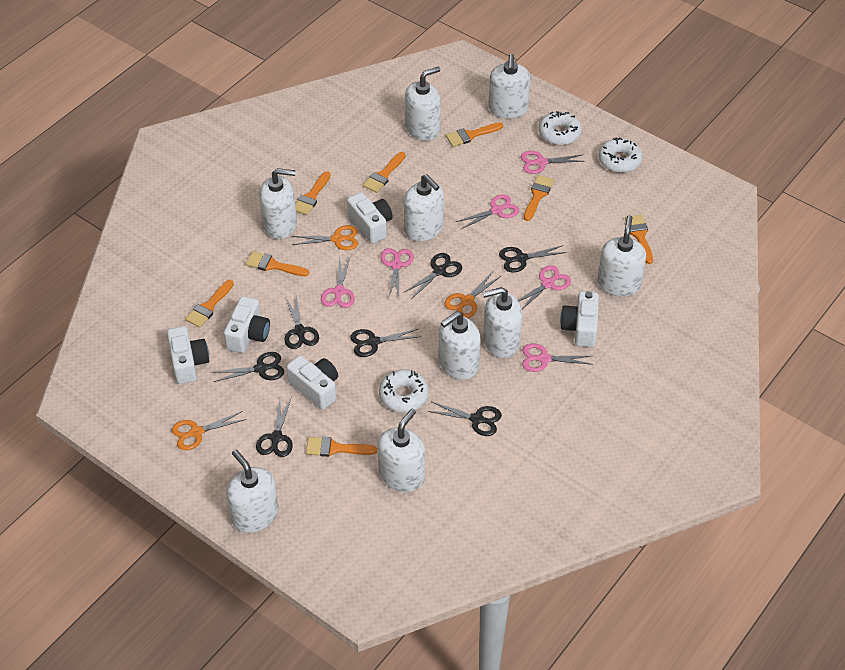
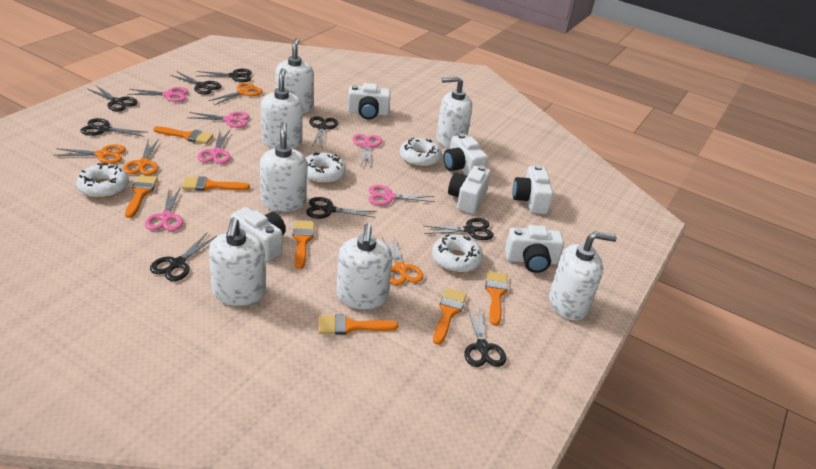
black scissors: 7 -> 9
orange brush: 8 -> 7
orange scissors: 3 -> 4
white camera: 5 -> 6
white donut: 3 -> 4
white soap dispenser: 9 -> 7

